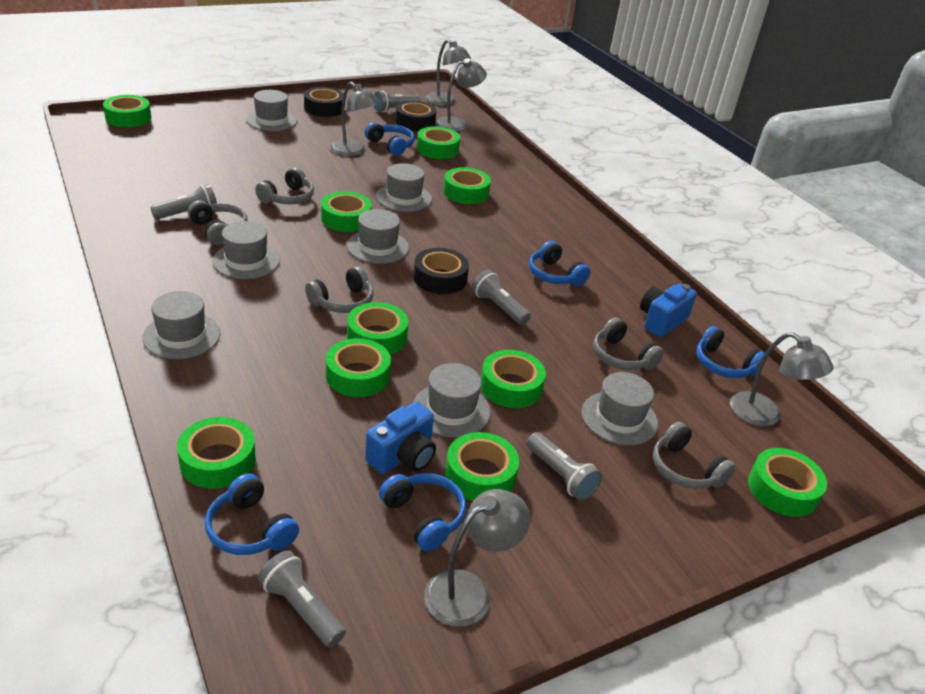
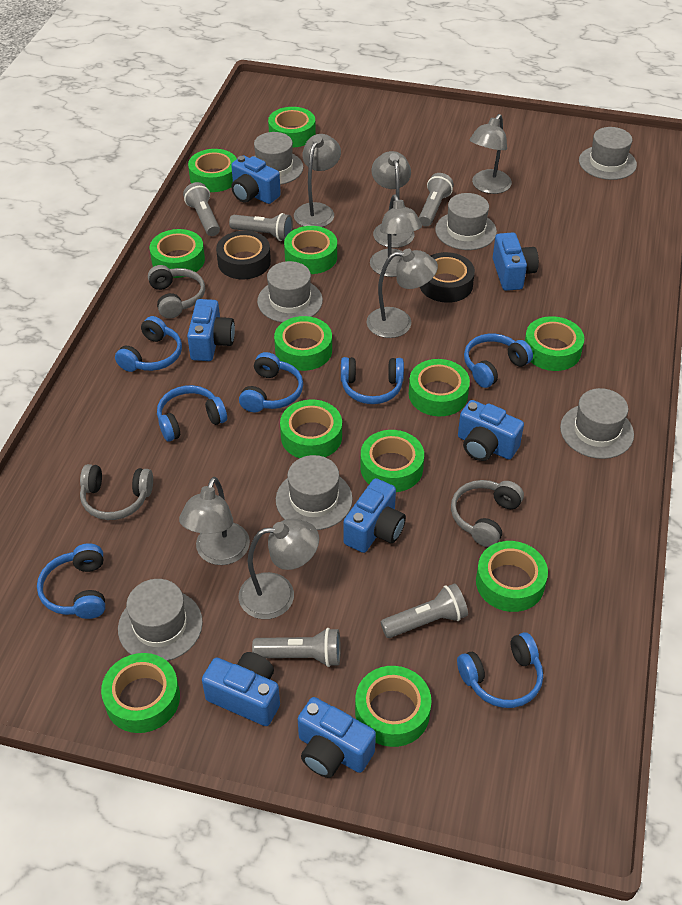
black tape: 3 -> 2
blue camera: 2 -> 7
blue headphones: 5 -> 7
green tape: 10 -> 12
grey headphones: 5 -> 3
grey lamp: 5 -> 7

